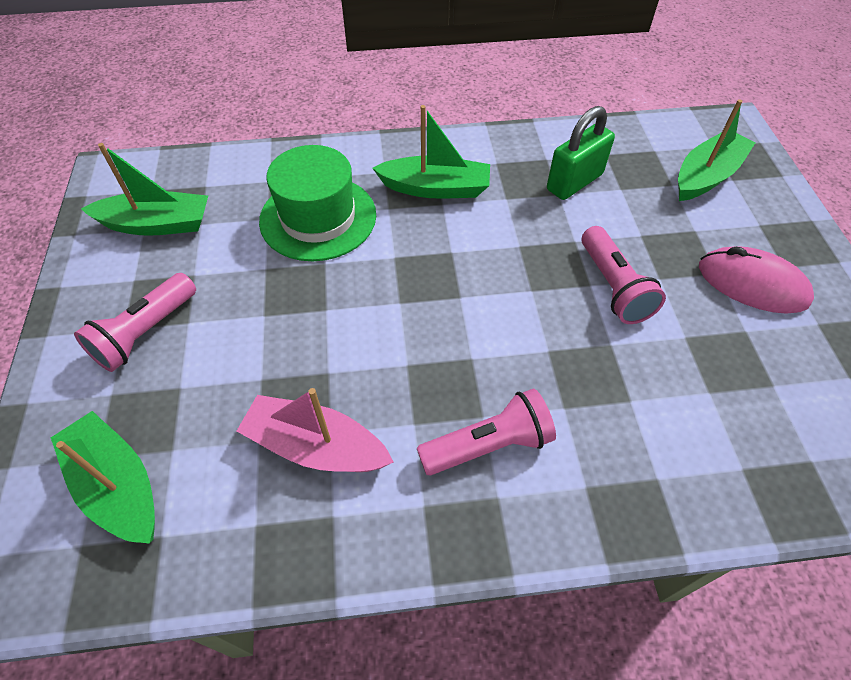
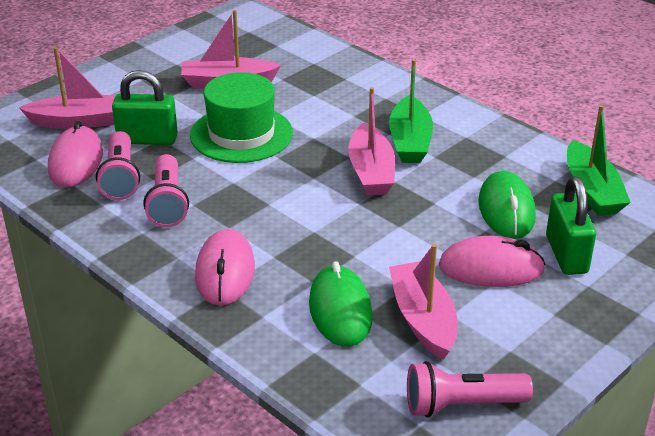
green boat: 4 -> 2
green mouse: 0 -> 2
green padlock: 1 -> 2
pink boat: 1 -> 4
pink mouse: 1 -> 3

